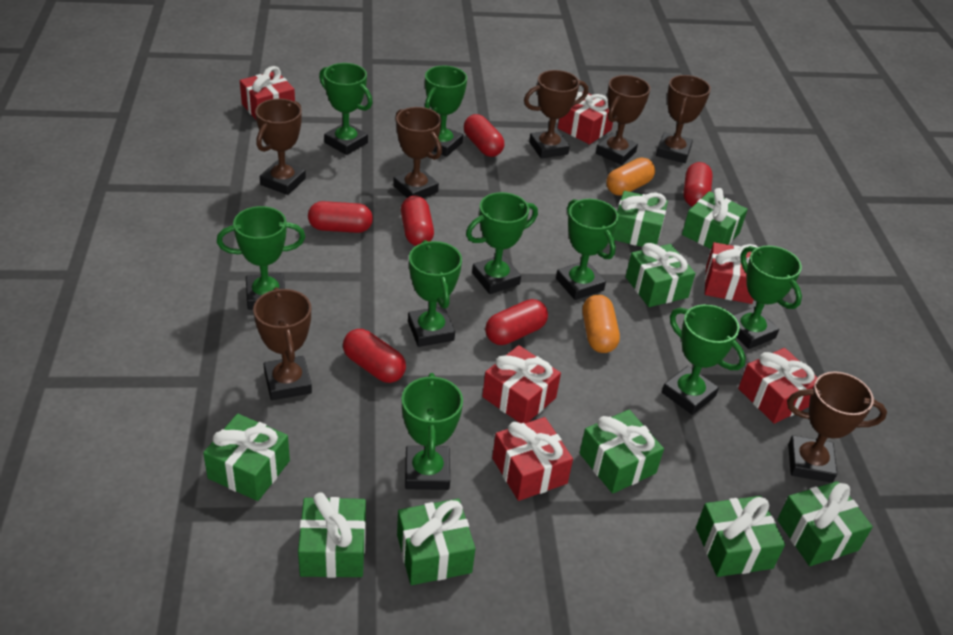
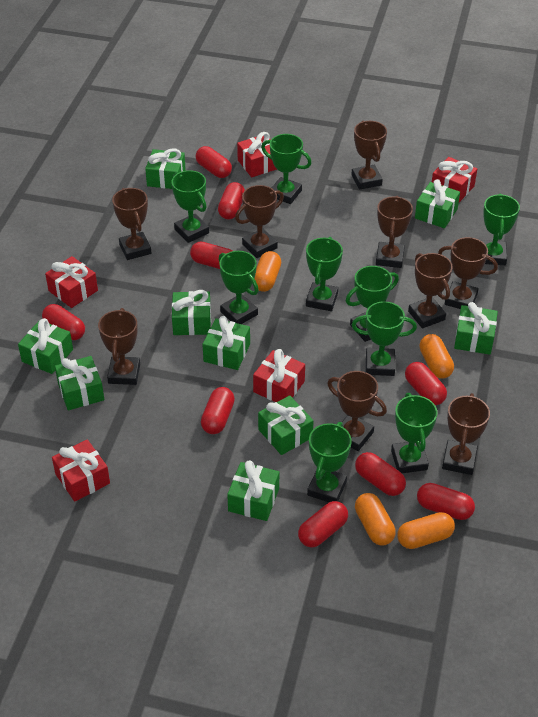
brown trophy: 7 -> 9
orange capsule: 2 -> 4
red capsule: 6 -> 9
red gift: 6 -> 5

